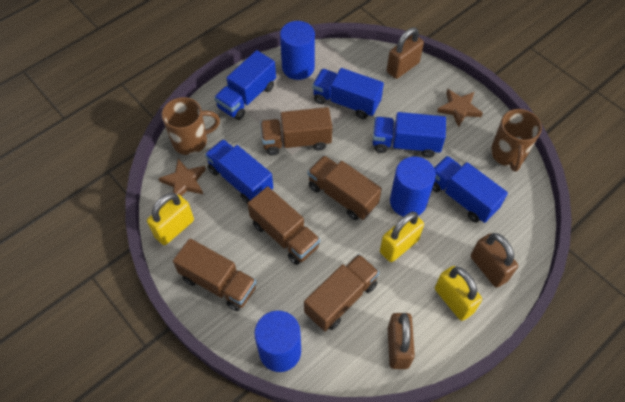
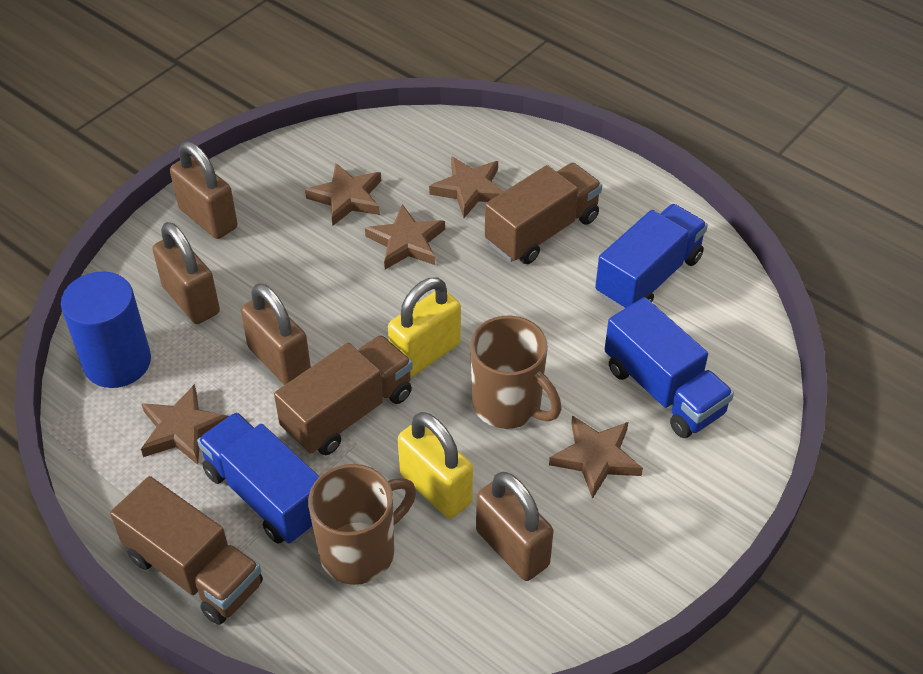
blue cylinder: 3 -> 1
blue truck: 5 -> 3
brown padlock: 3 -> 4
brown star: 2 -> 5
brown truck: 5 -> 3
yellow padlock: 3 -> 2

